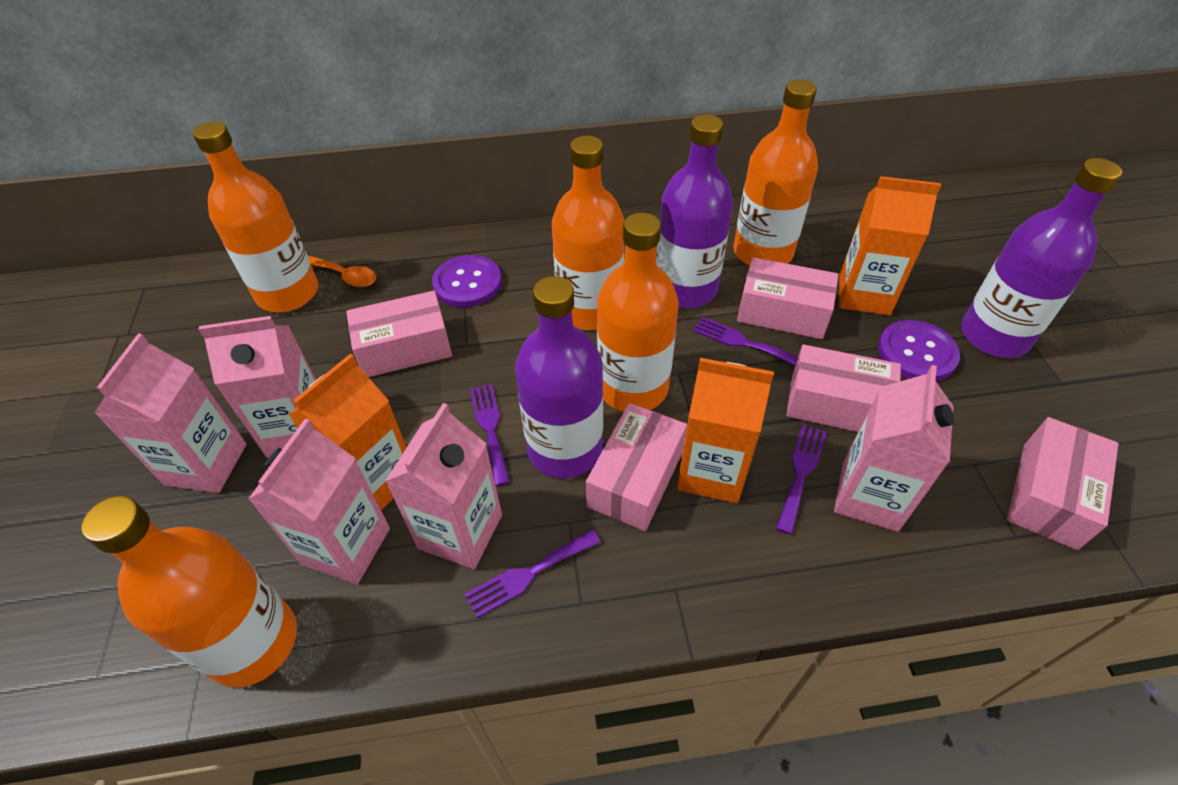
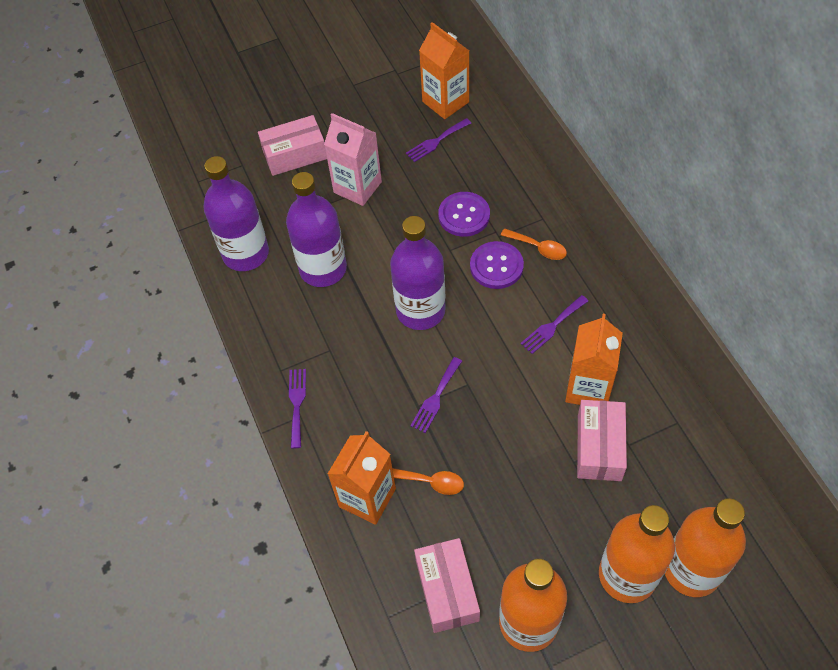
orange bottle: 5 -> 3
orange spoon: 1 -> 2
pink box: 5 -> 3
pink carton: 5 -> 1

